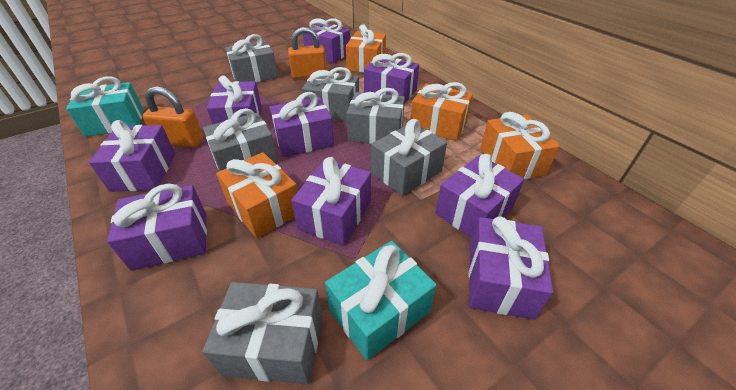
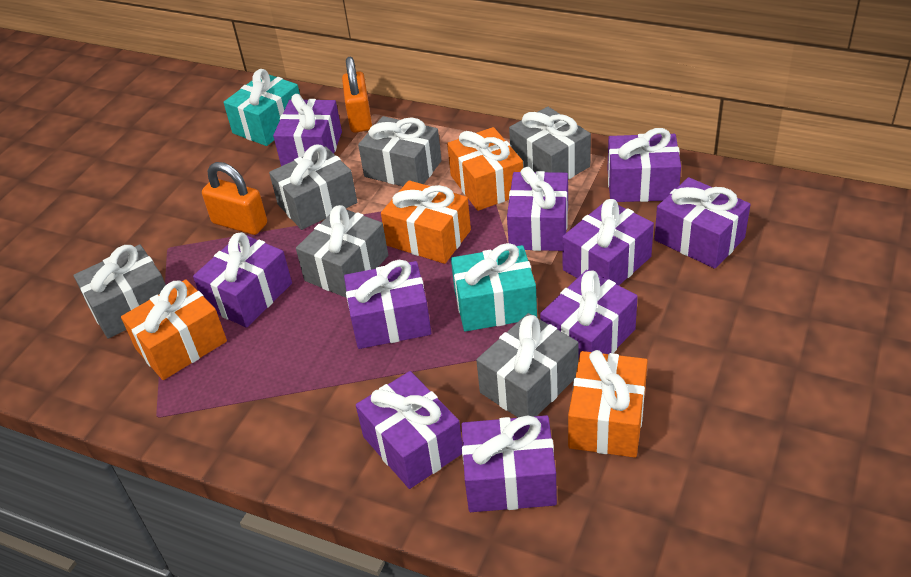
purple gift: 9 -> 10

